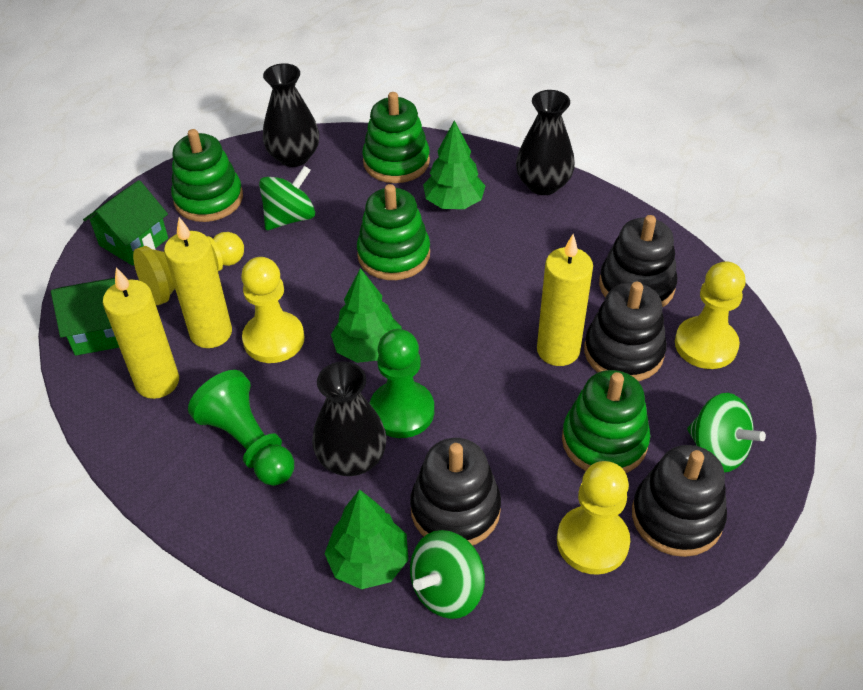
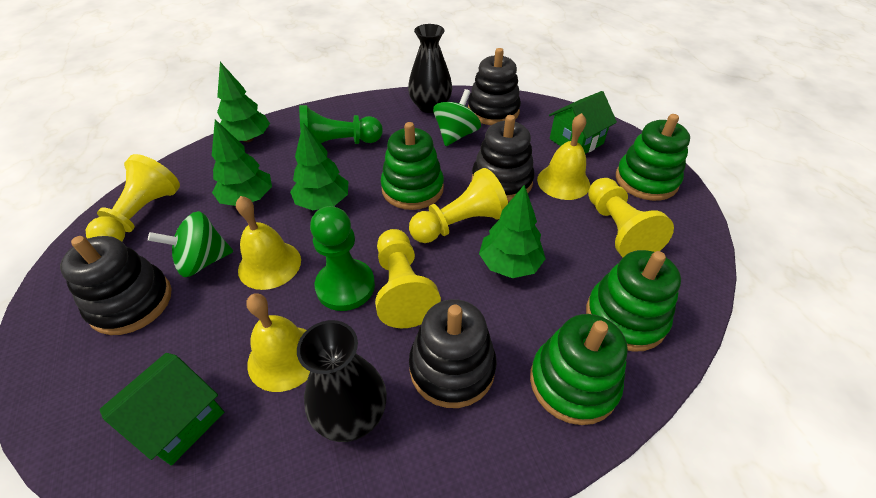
black vase: 3 -> 2
green spinning top: 3 -> 2
green tree: 3 -> 4
yellow bell: 0 -> 3
yellow candle: 3 -> 0

